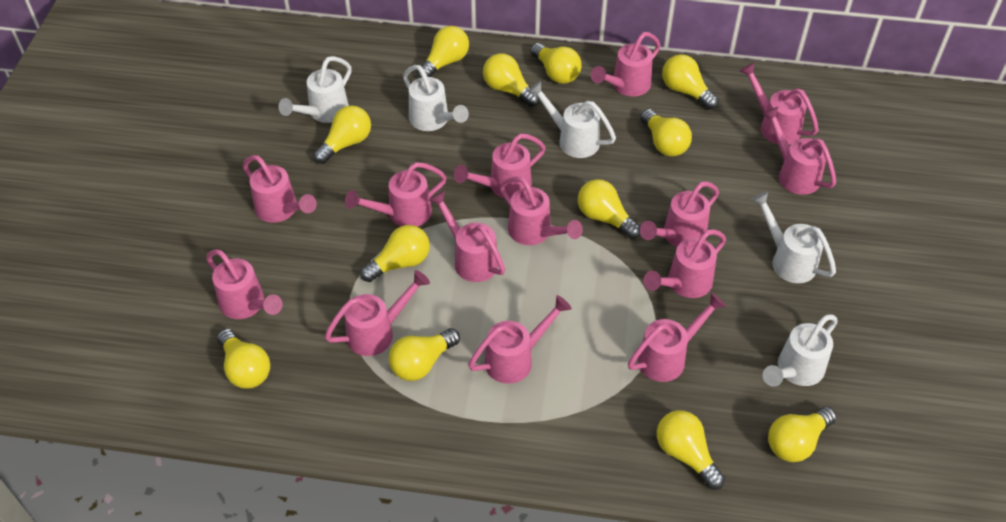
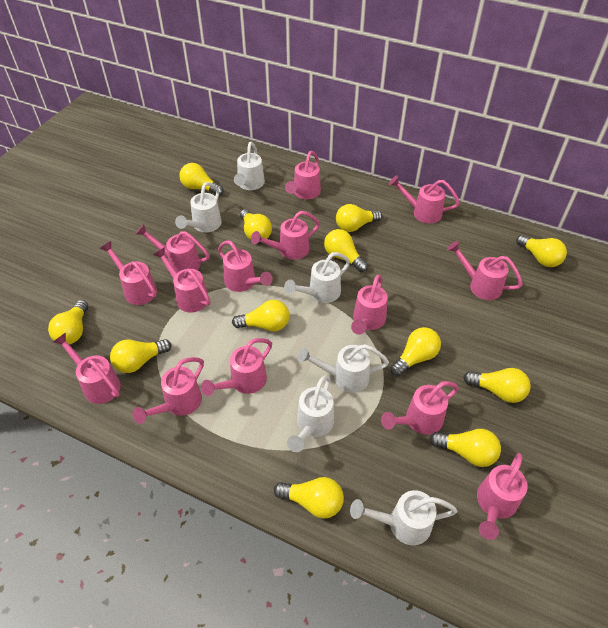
white watering can: 5 -> 6

